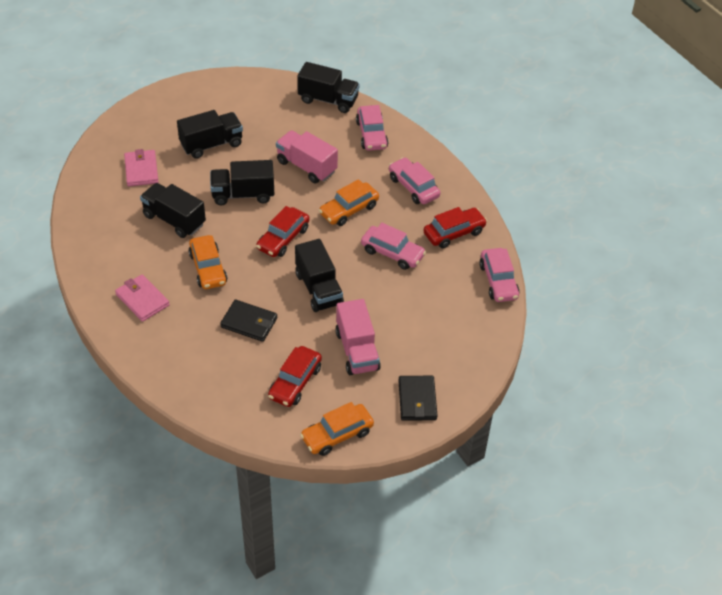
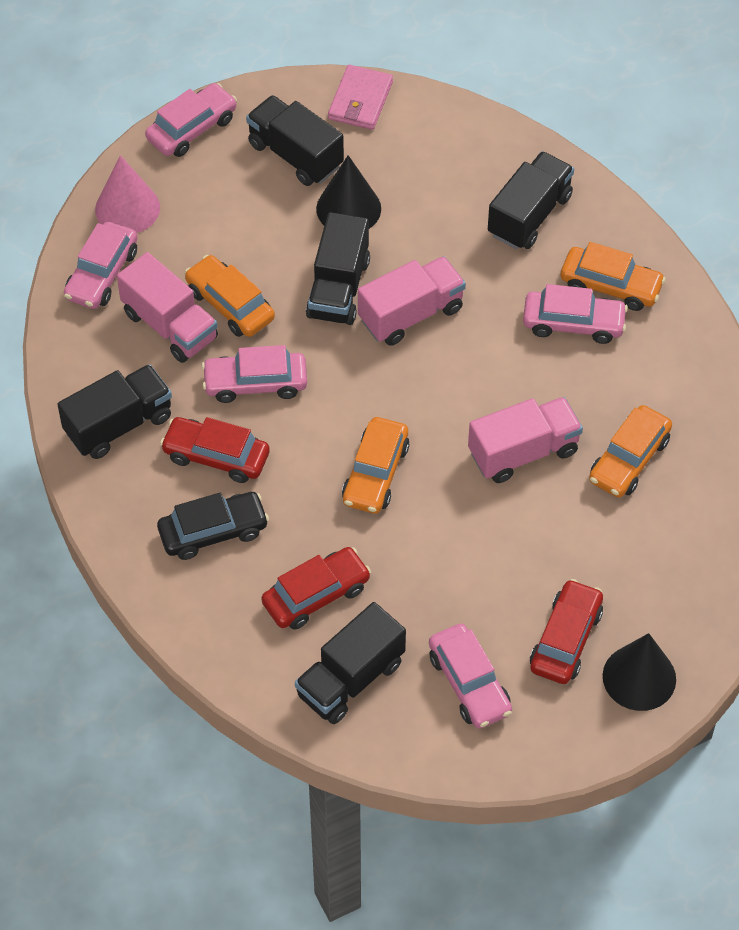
black car: 0 -> 1
black cone: 0 -> 2
black wallet: 2 -> 0
orange car: 3 -> 4
pink car: 4 -> 5
pink cone: 0 -> 1
pink truck: 2 -> 3
pink wallet: 2 -> 1

